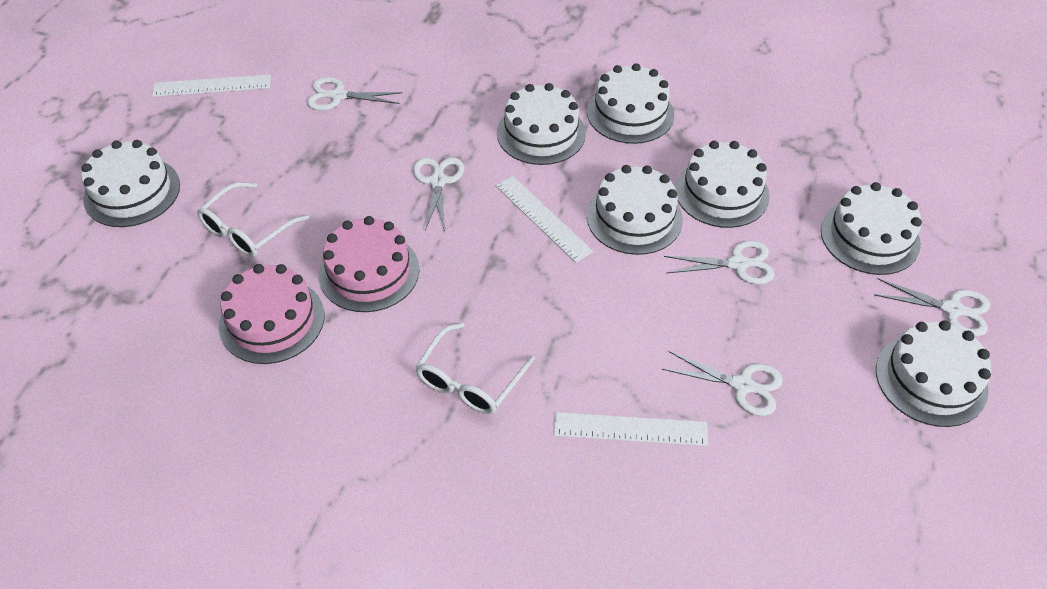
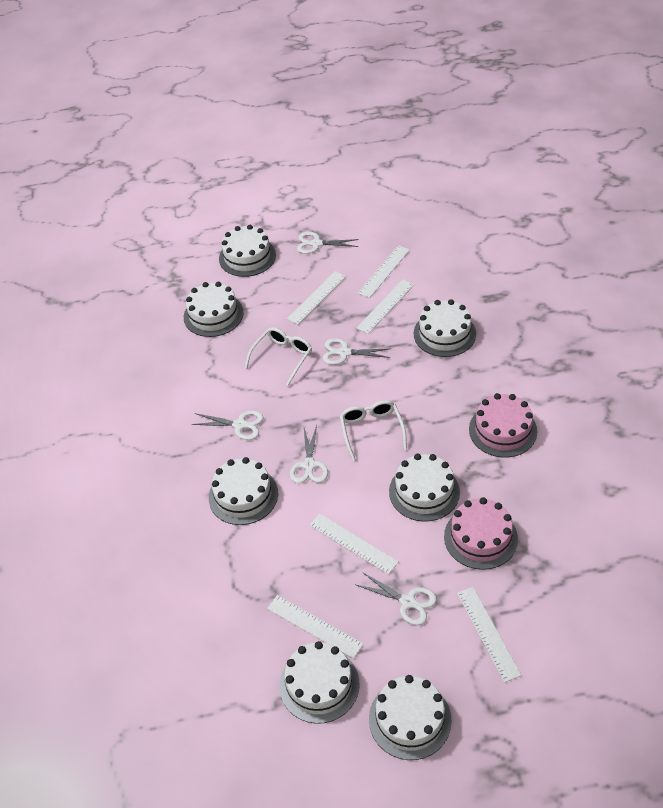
white ruler: 3 -> 6

